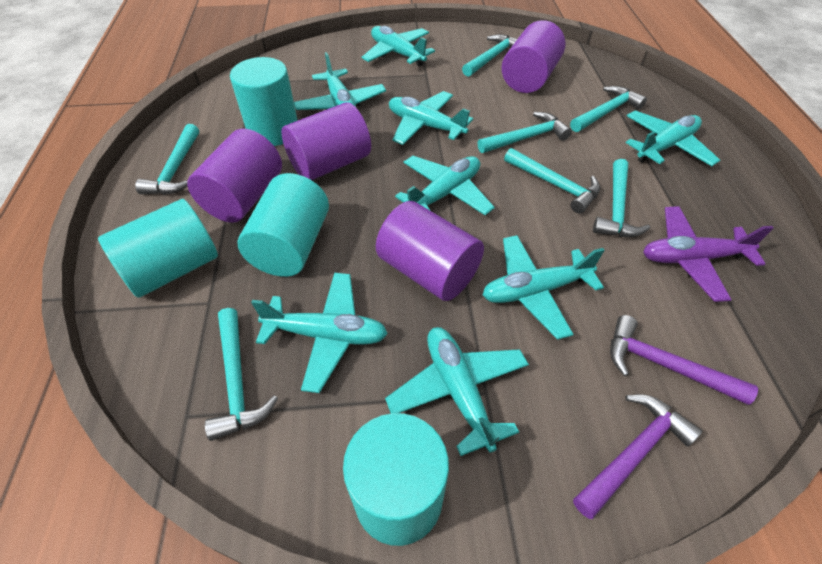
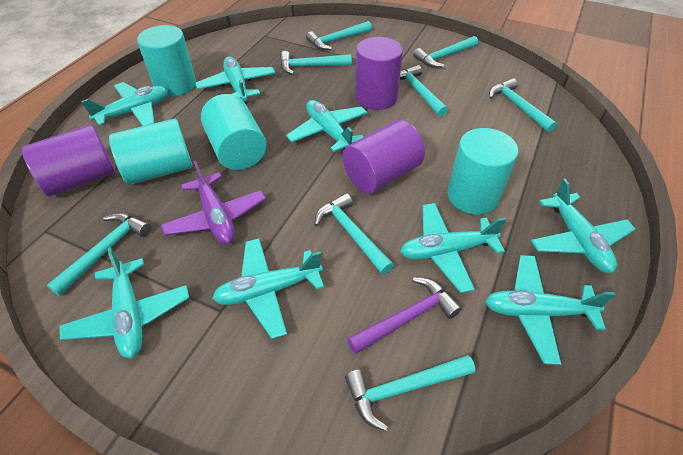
purple cylinder: 4 -> 3
purple hammer: 2 -> 1
turquoise hammer: 7 -> 8

